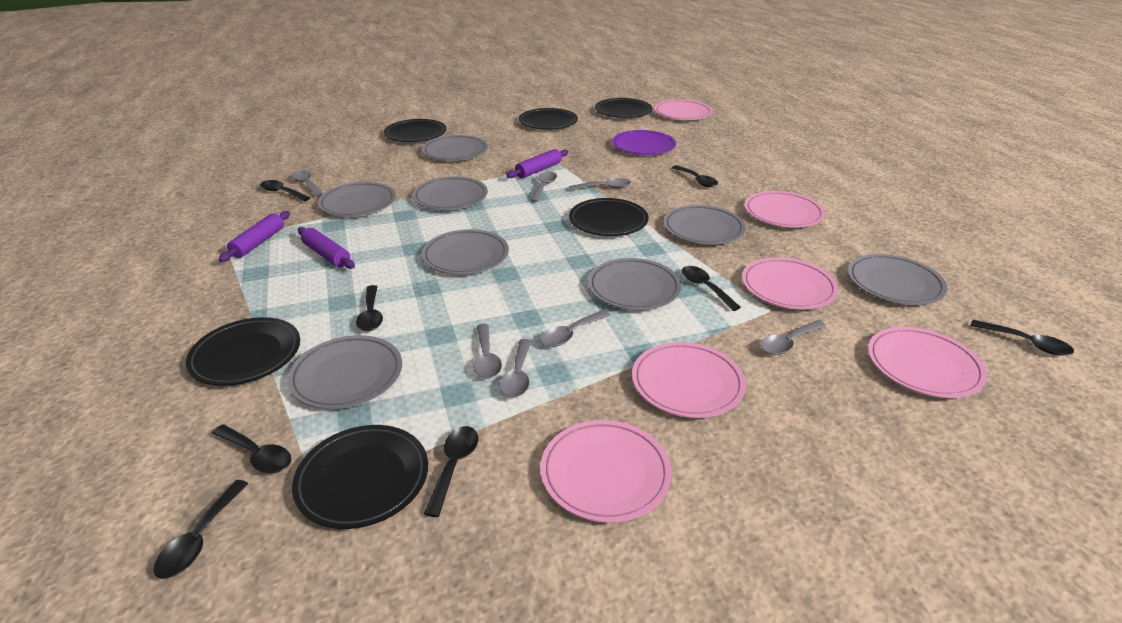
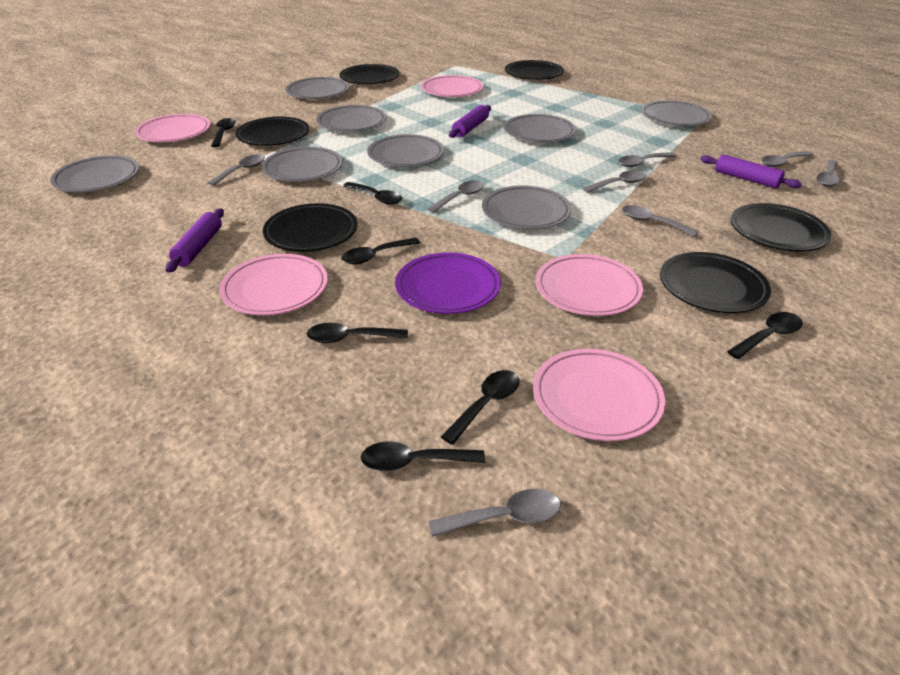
black spoon: 8 -> 7
grey spoon: 7 -> 8
pink plate: 6 -> 5

